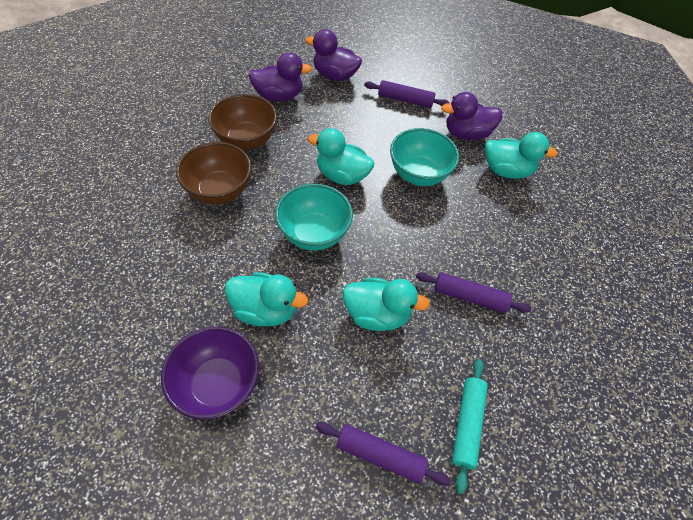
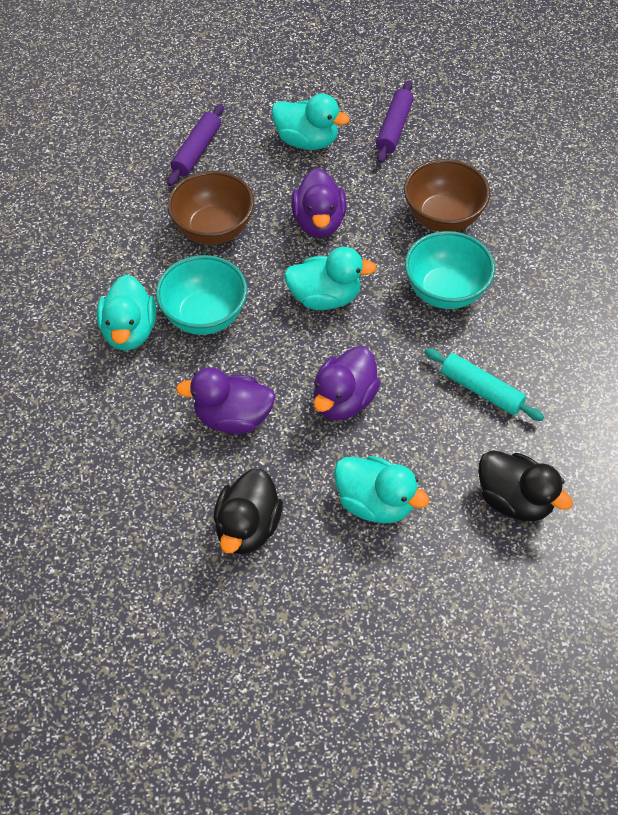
black duck: 0 -> 2
purple bowl: 1 -> 0
purple rolling pin: 3 -> 2

